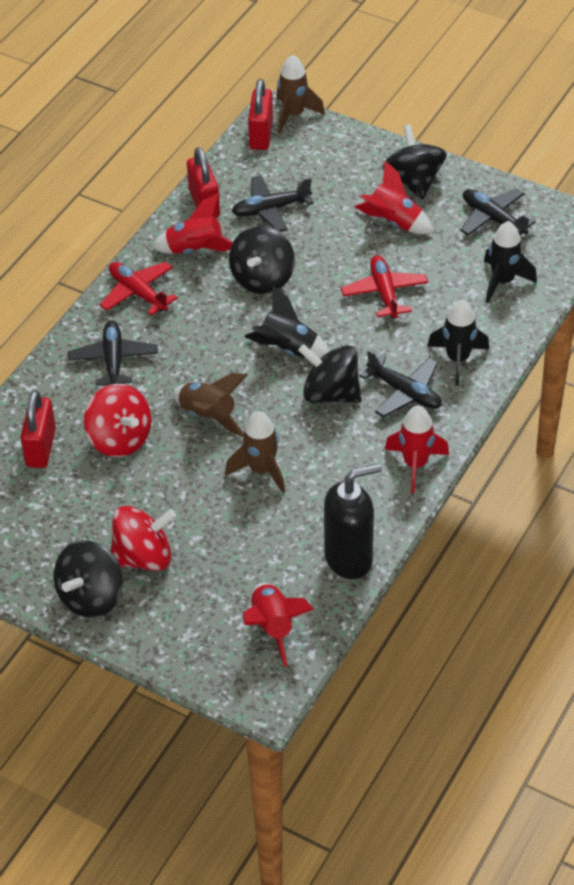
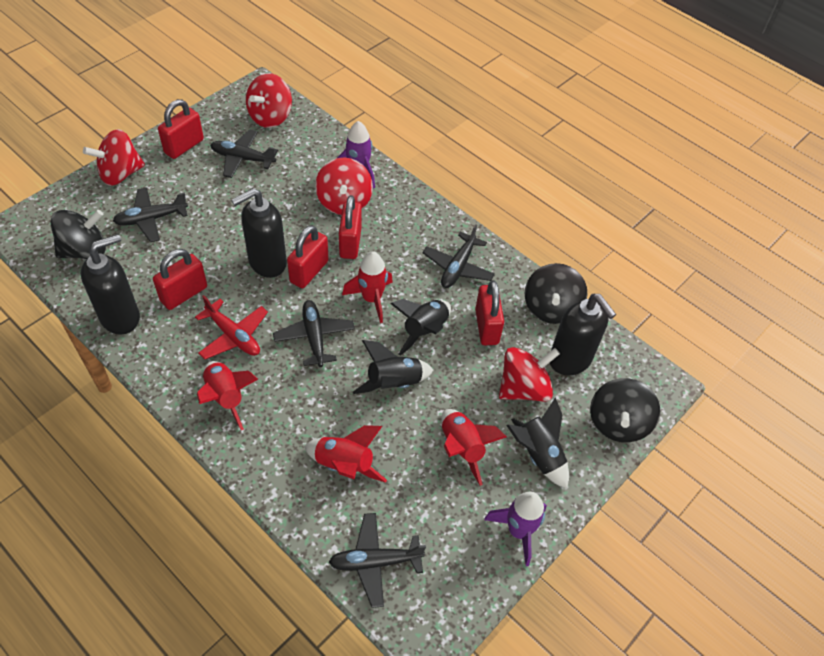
black plane: 4 -> 5
black soap dispenser: 1 -> 3
black spinning top: 4 -> 3
brown rocket: 3 -> 0
purple rocket: 0 -> 2
red padlock: 3 -> 5
red plane: 2 -> 1
red spinning top: 2 -> 4

